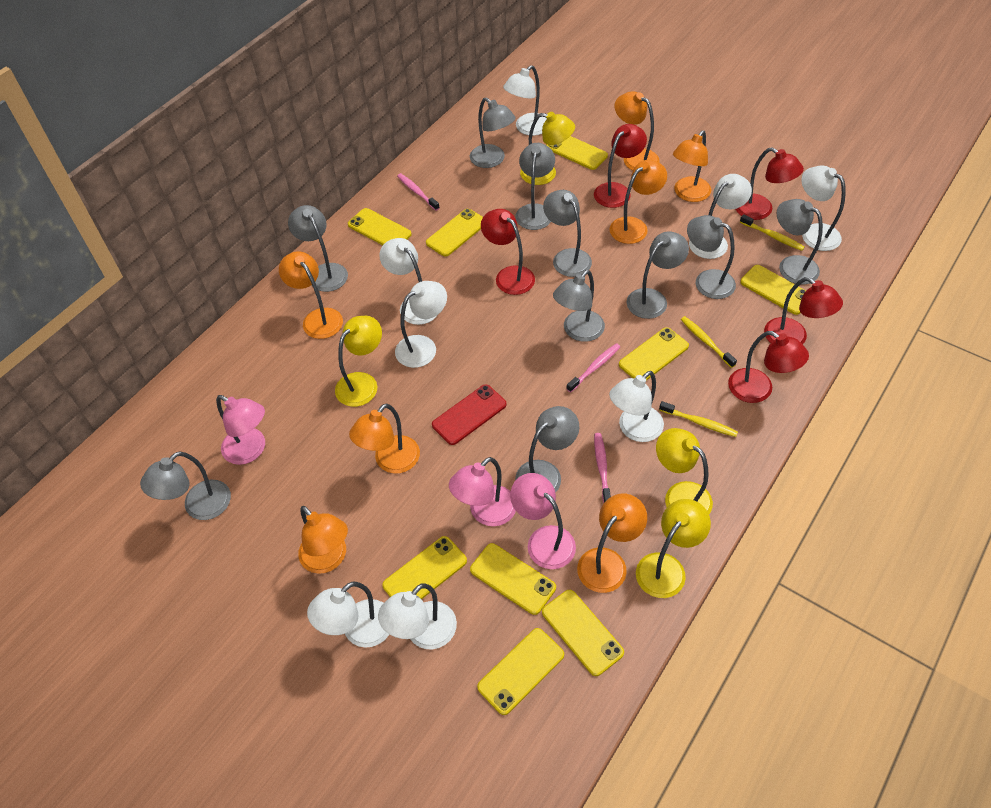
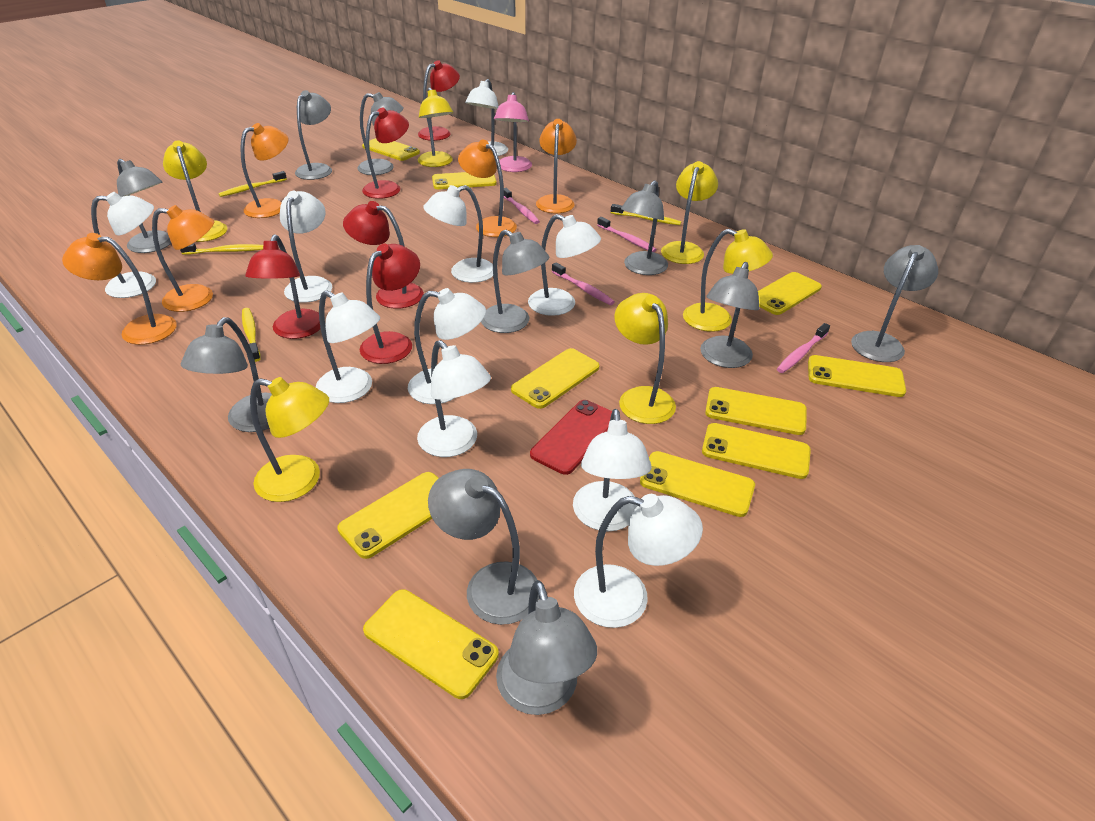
orange lamp: 7 -> 5
pink lamp: 3 -> 1
pink toothbrush: 3 -> 4
white lamp: 8 -> 10
yellow lamp: 4 -> 6
yellow phone: 9 -> 10
yellow toothbrush: 3 -> 4

